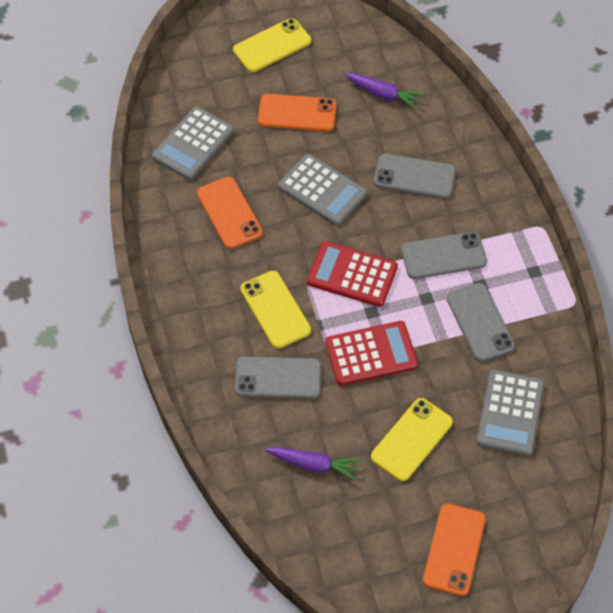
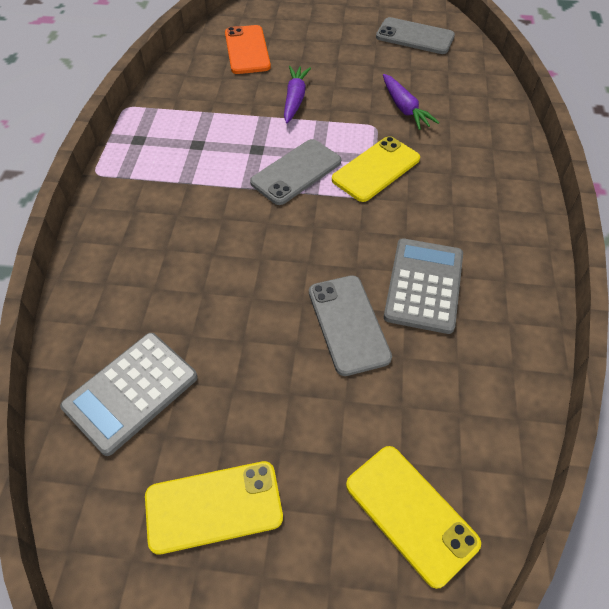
grey calculator: 3 -> 2
grey phone: 4 -> 3
orange phone: 3 -> 1
red calculator: 2 -> 0

